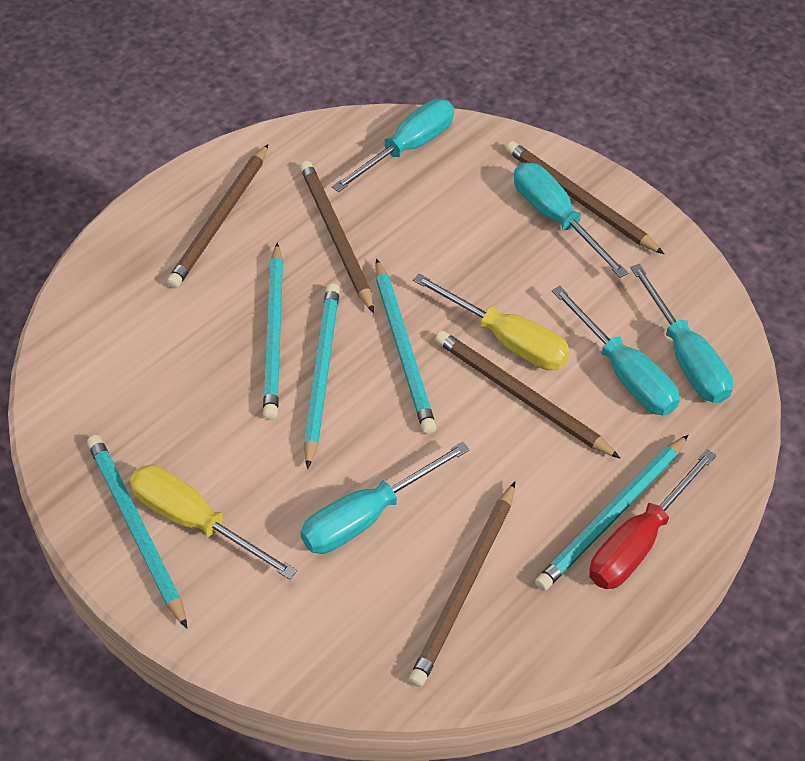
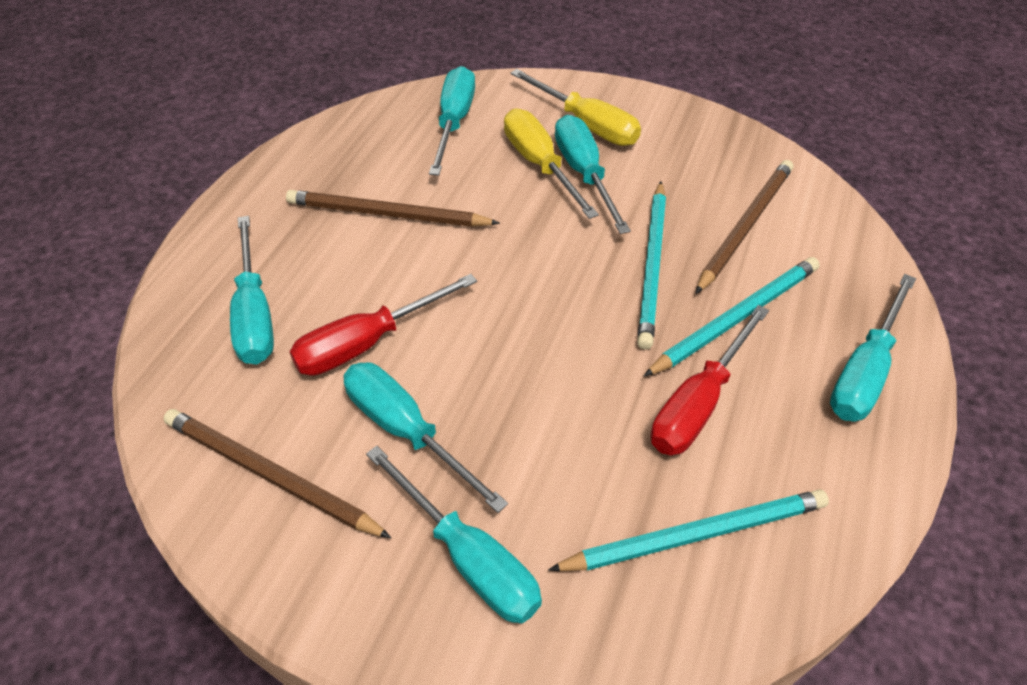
brown pencil: 5 -> 3
red screwdriver: 1 -> 2
turquoise pencil: 5 -> 3
turquoise screwdriver: 5 -> 6

